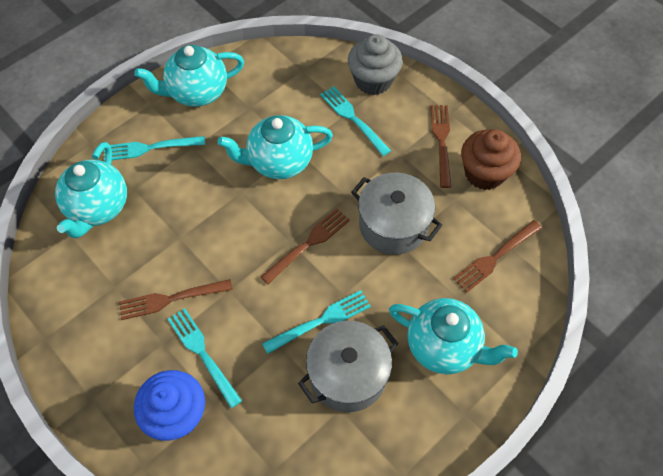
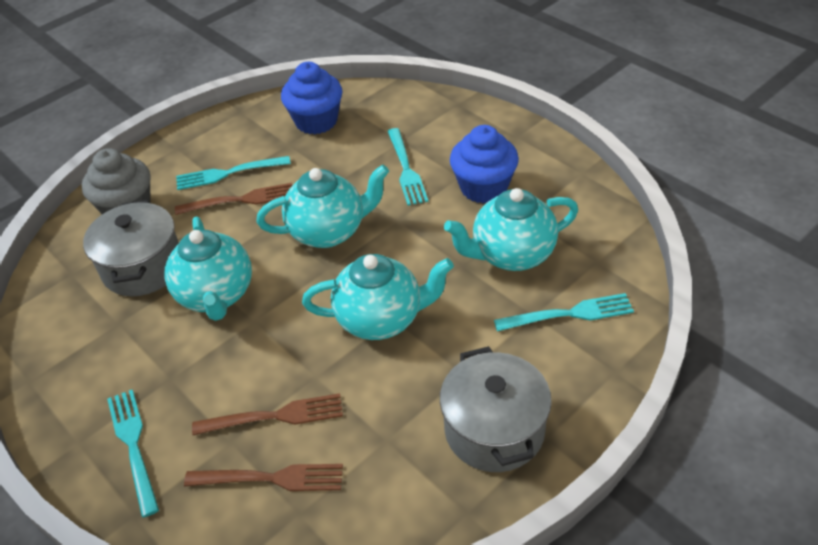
blue cupcake: 1 -> 2
brown cupcake: 1 -> 0
brown fork: 4 -> 3

